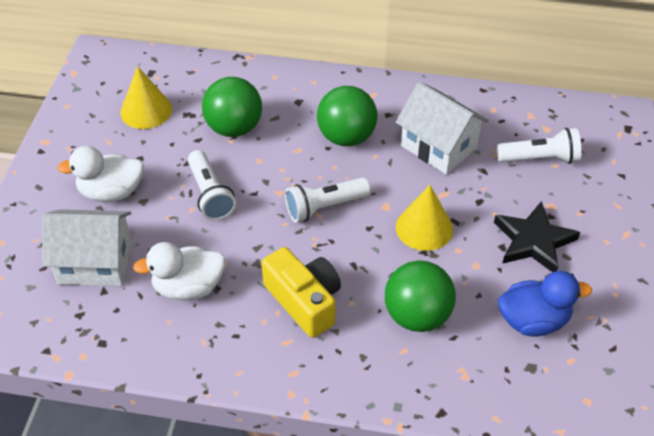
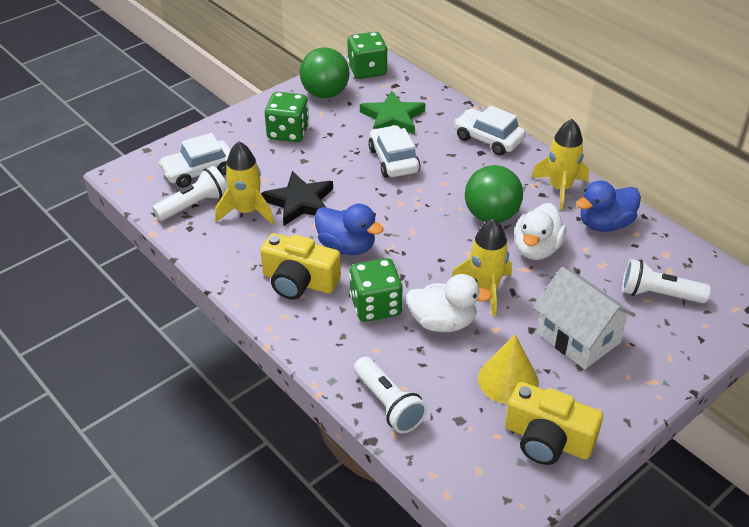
blue duck: 1 -> 2
green ball: 3 -> 2
green dice: 0 -> 3
green star: 0 -> 1
white car: 0 -> 3
white house: 2 -> 1
yellow camera: 1 -> 2
yellow cone: 2 -> 1
yellow rocket: 0 -> 3

